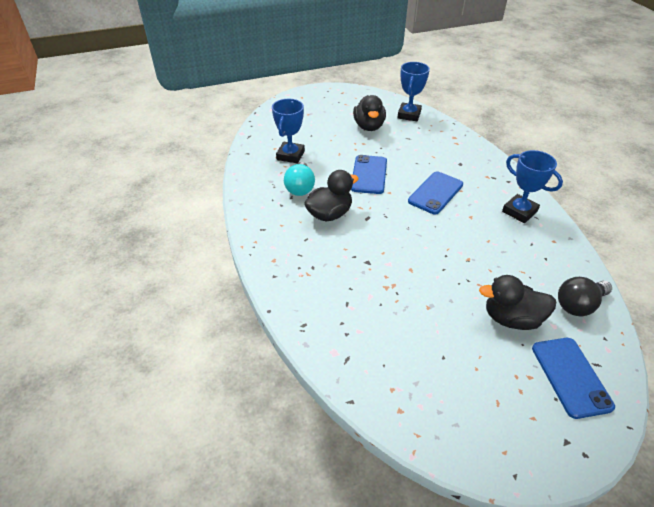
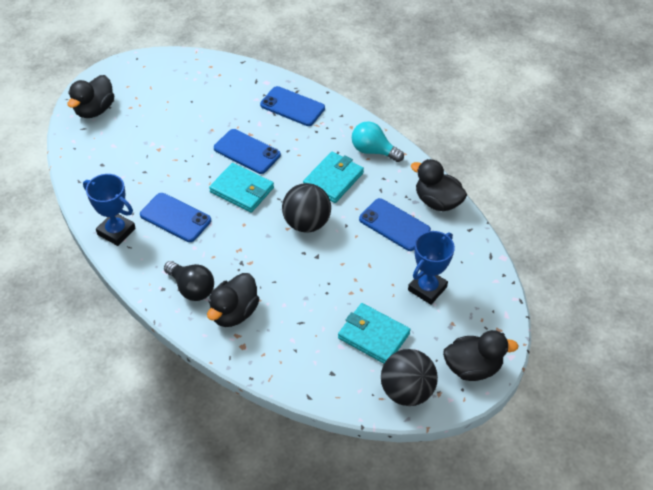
black ball: 0 -> 2
black duck: 3 -> 4
blue phone: 3 -> 4
blue trophy: 3 -> 2
turquoise wallet: 0 -> 3

